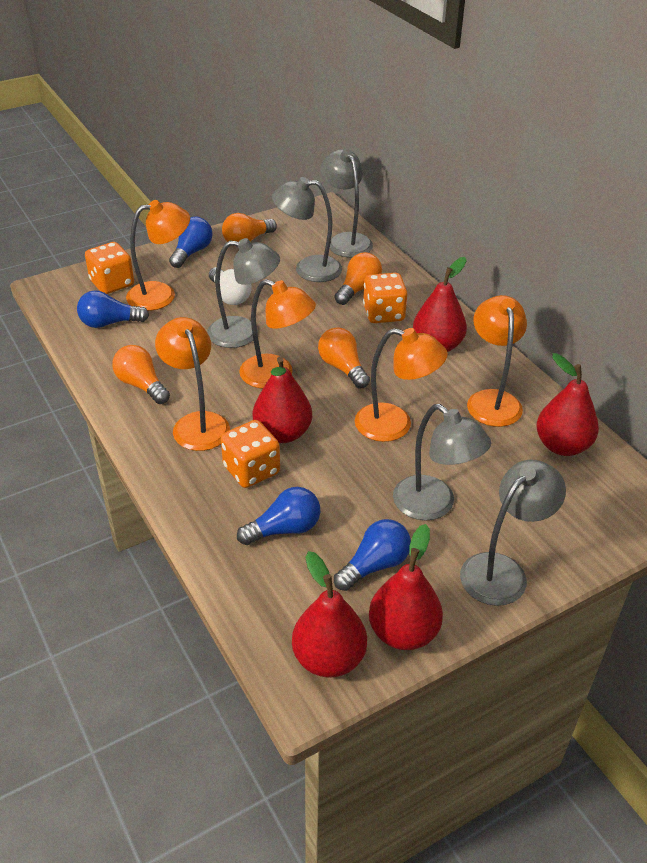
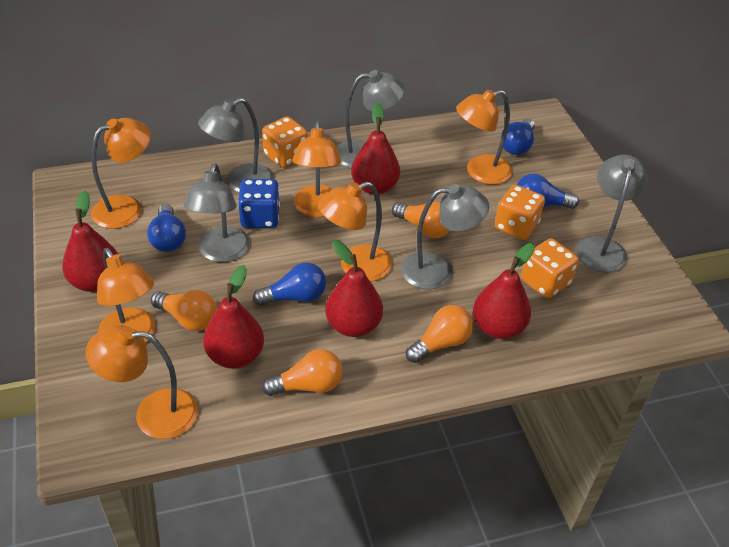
blue dice: 0 -> 1
orange lamp: 5 -> 6
white light bulb: 1 -> 0

